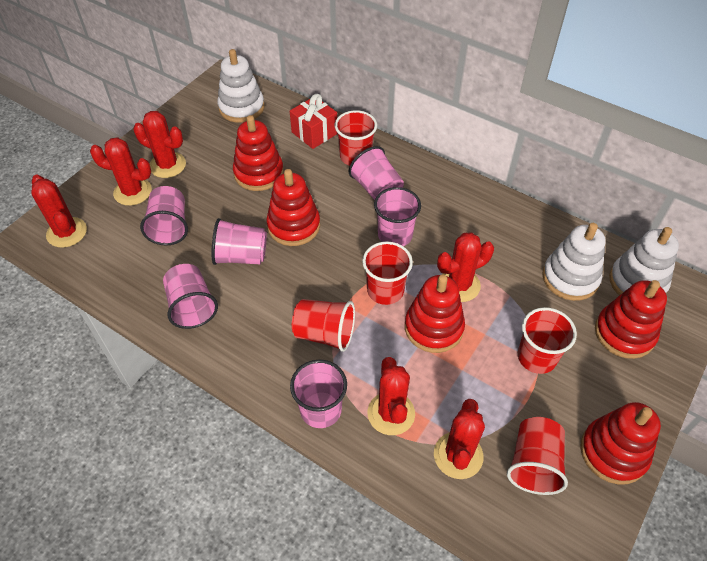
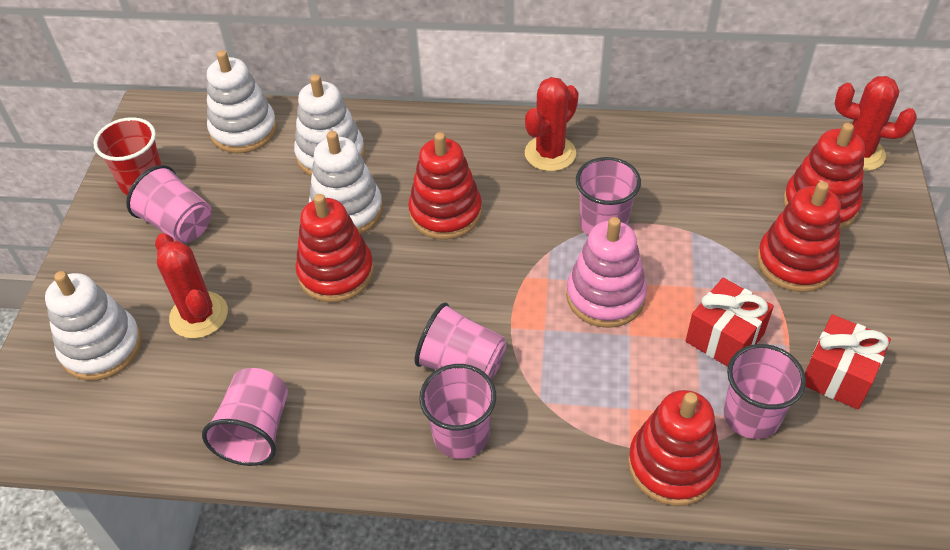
pink stacking toy: 0 -> 1
red cactus: 6 -> 3
red cup: 5 -> 1
red gift: 1 -> 2
white stacking toy: 3 -> 4

